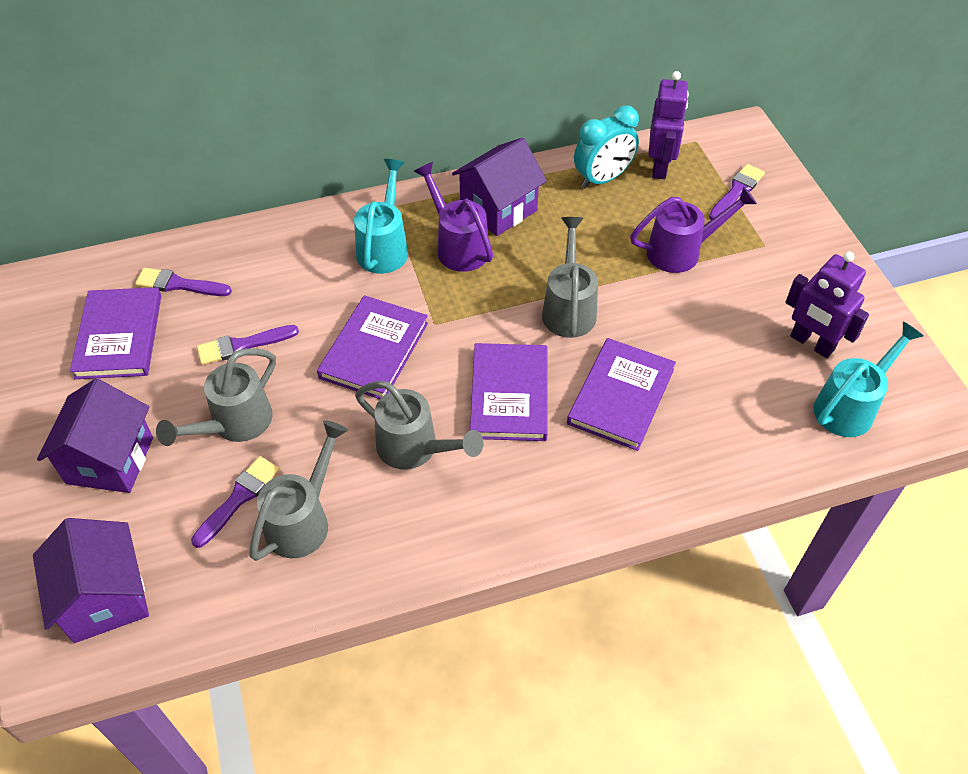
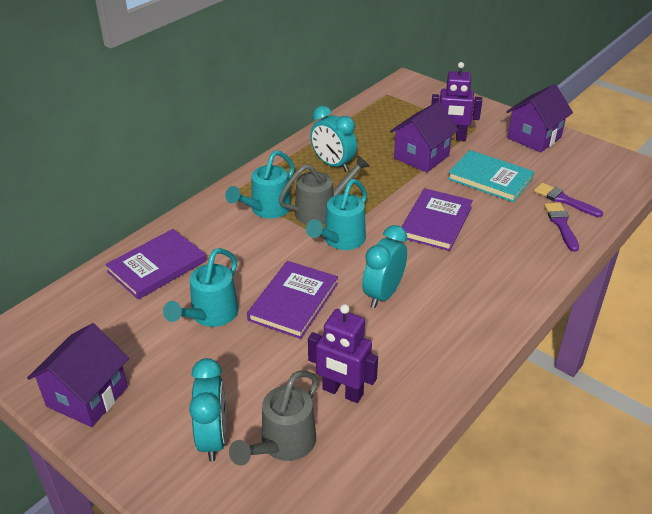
grey watering can: 4 -> 2
purple book: 4 -> 3
purple brush: 4 -> 2
purple watering can: 2 -> 0
turquoise book: 0 -> 1
turquoise clock: 1 -> 3
turquoise watering can: 2 -> 3

